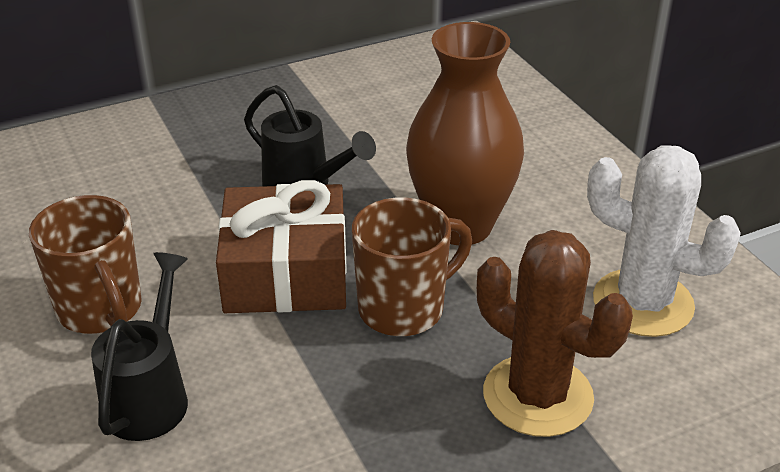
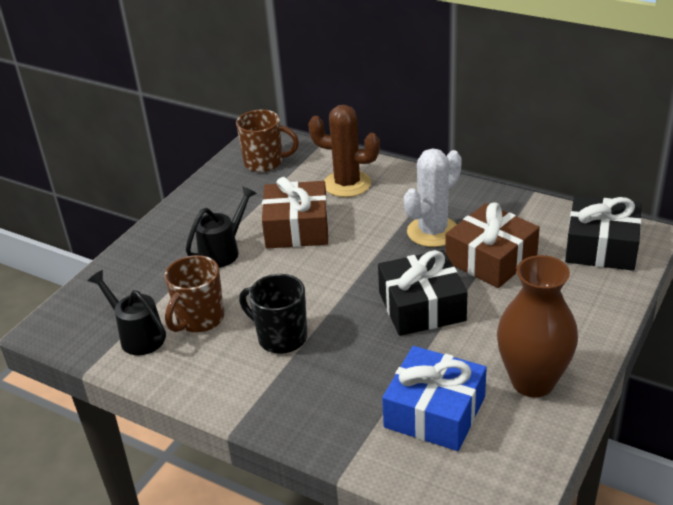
black gift: 0 -> 2
black mug: 0 -> 1
blue gift: 0 -> 1
brown gift: 1 -> 2

